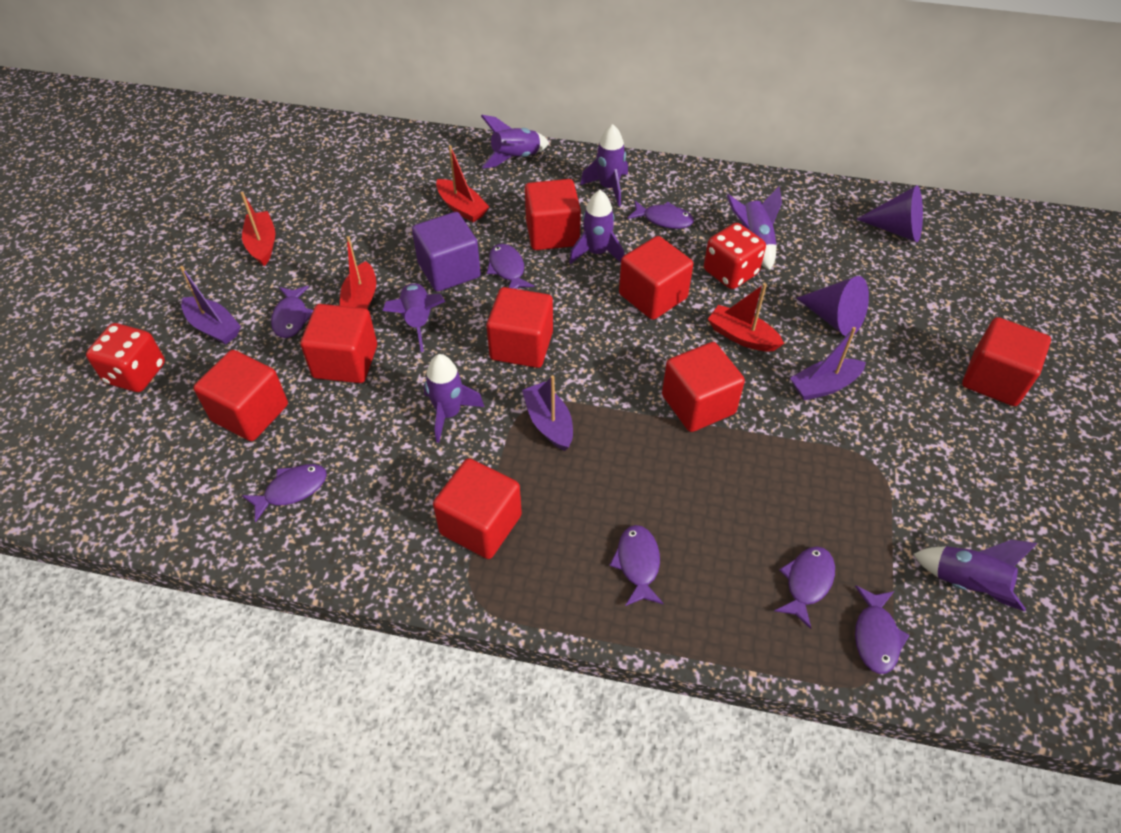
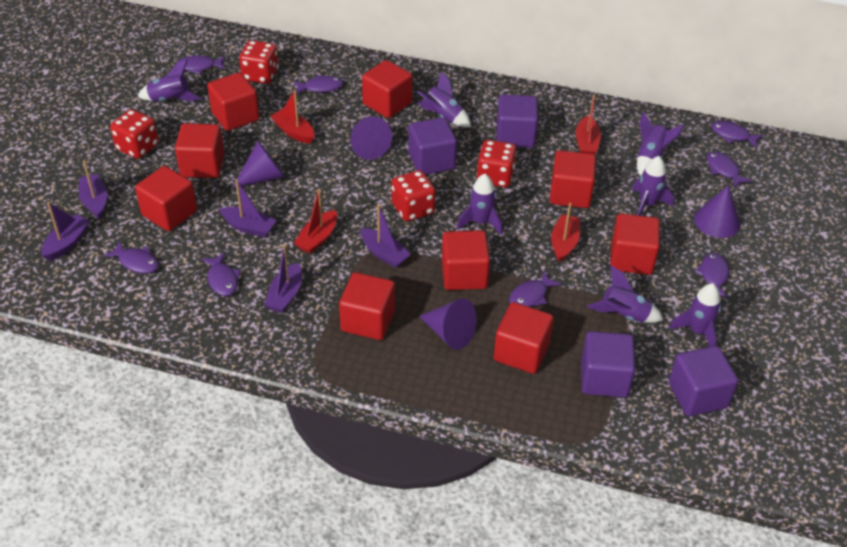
purple boat: 3 -> 5
purple cone: 2 -> 4
purple cube: 1 -> 4
purple fish: 7 -> 8
red cube: 8 -> 9
red dice: 2 -> 4

